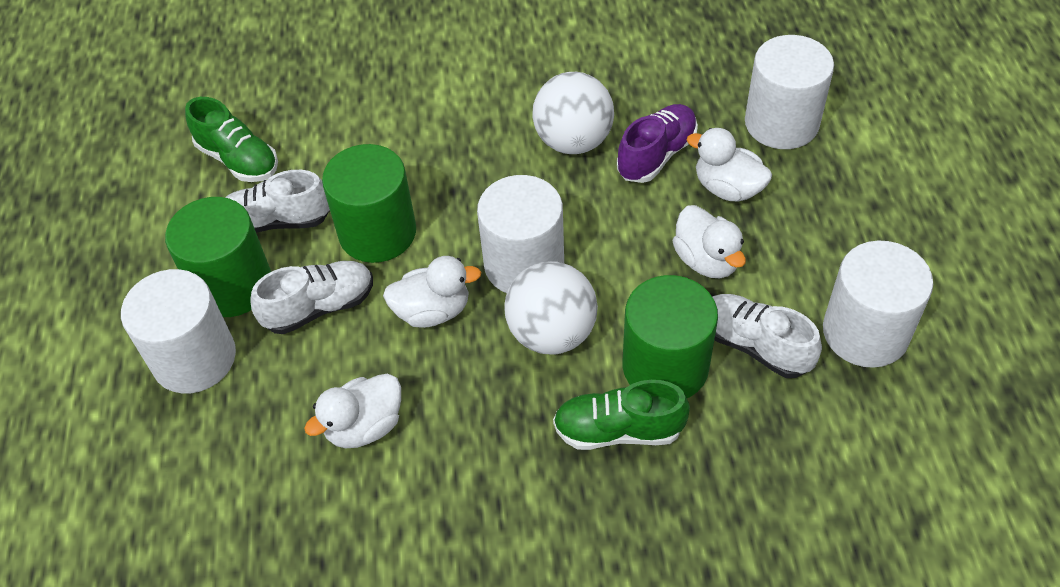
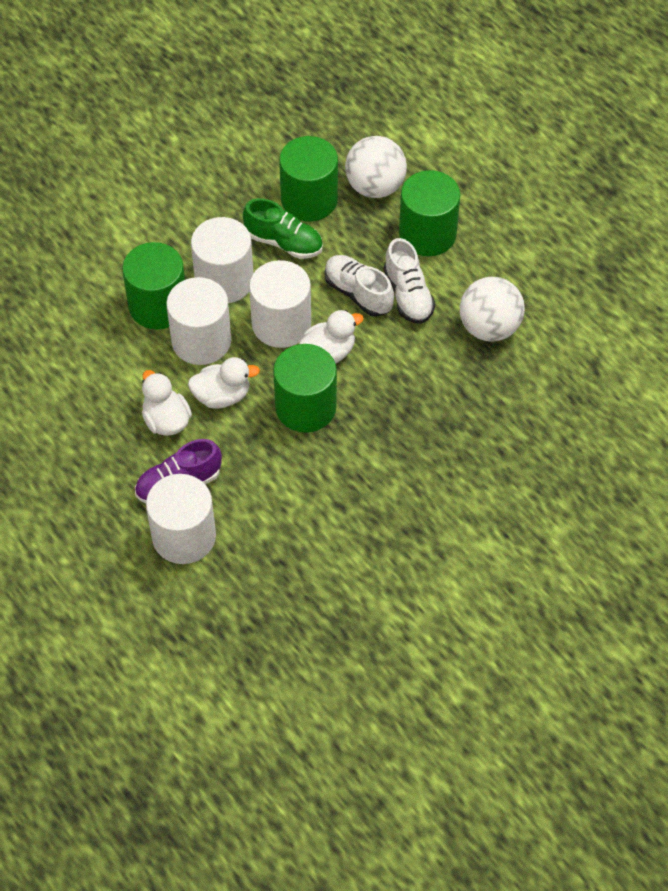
green cylinder: 3 -> 4
green shoe: 2 -> 1
white duck: 4 -> 3
white shoe: 3 -> 2

